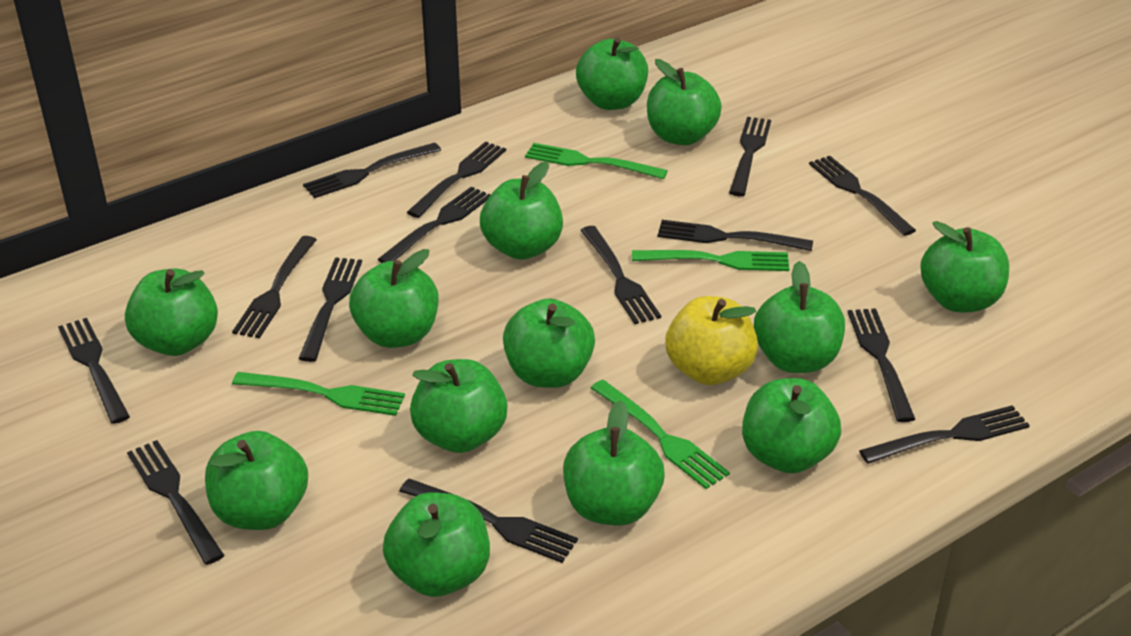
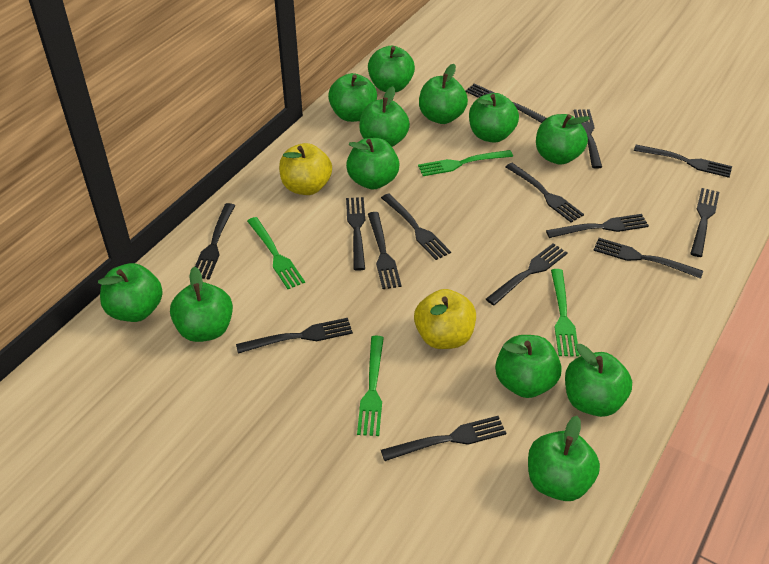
green apple: 13 -> 12
yellow apple: 1 -> 2

